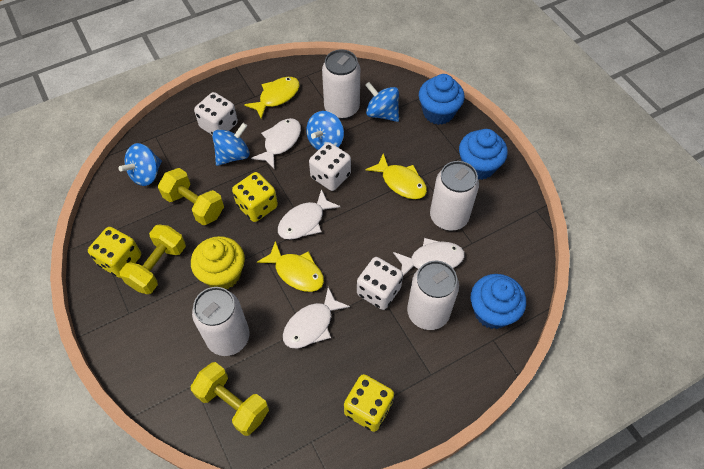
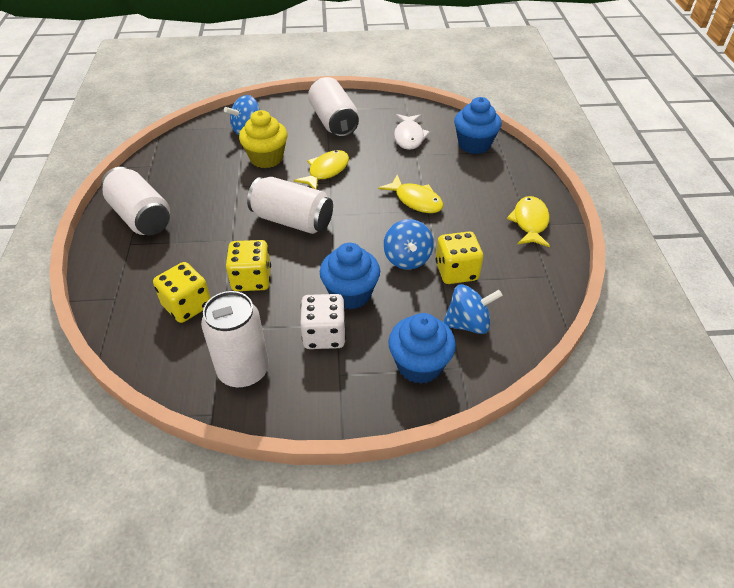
blue spinning top: 4 -> 3
white dice: 3 -> 1
white fish: 4 -> 1
yellow dumbbell: 3 -> 0

